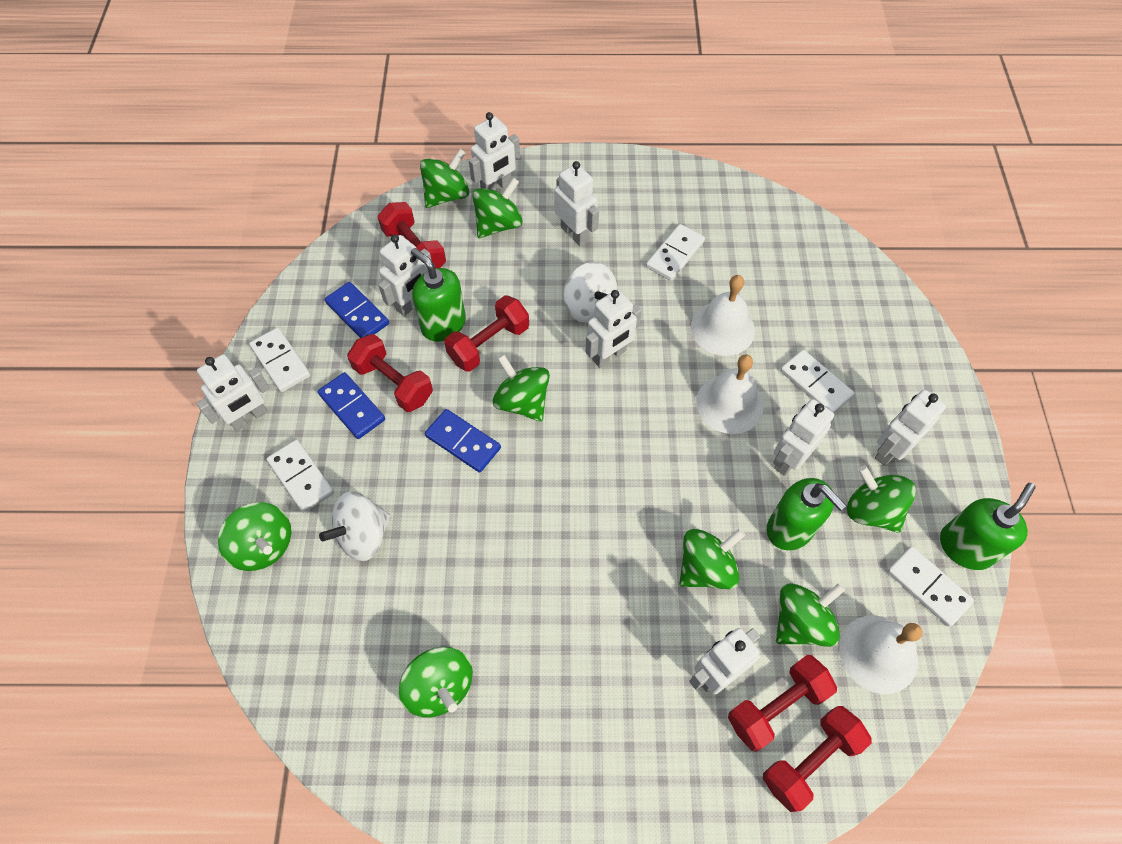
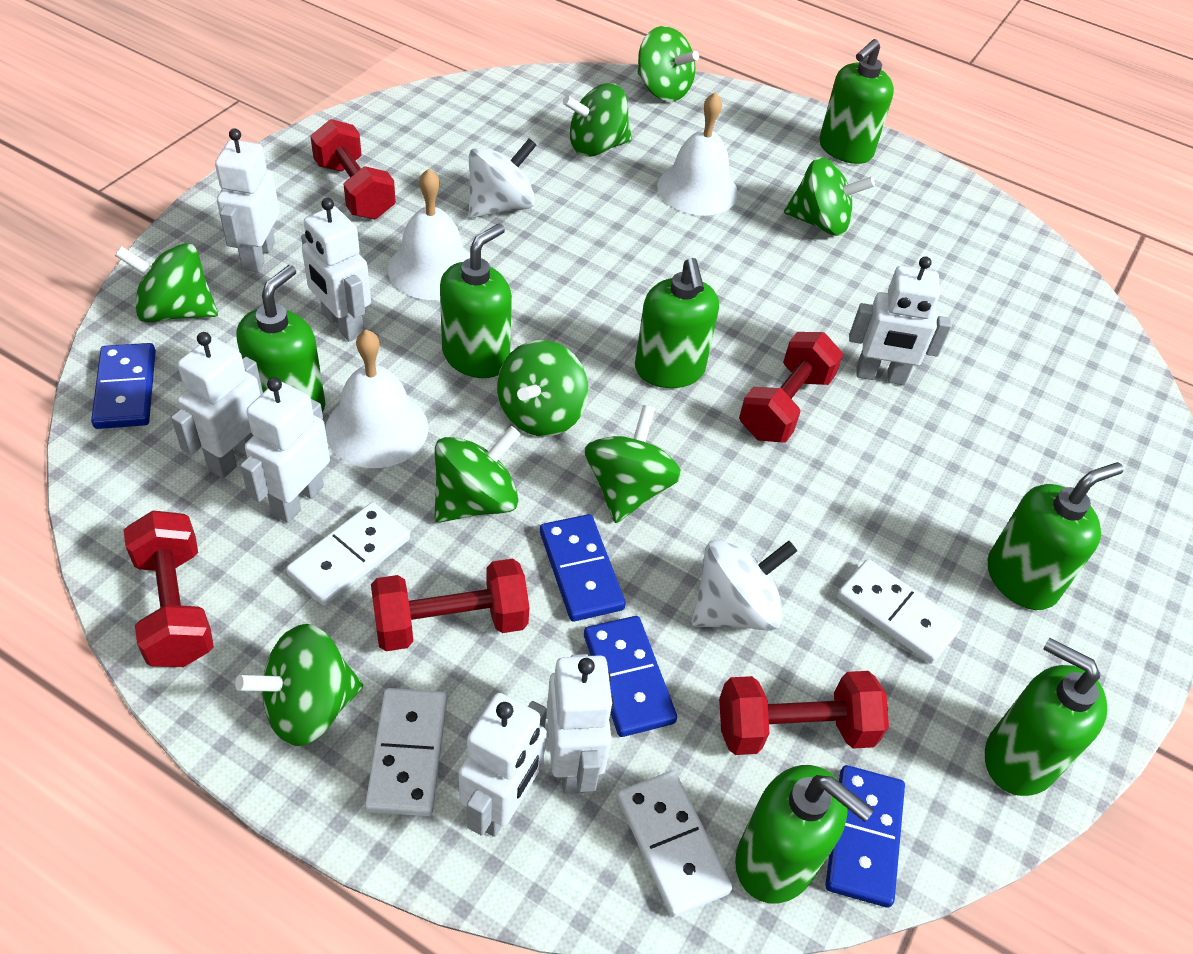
blue domino: 3 -> 4
green soap dispenser: 3 -> 7
white domino: 5 -> 4
white robot: 8 -> 7

